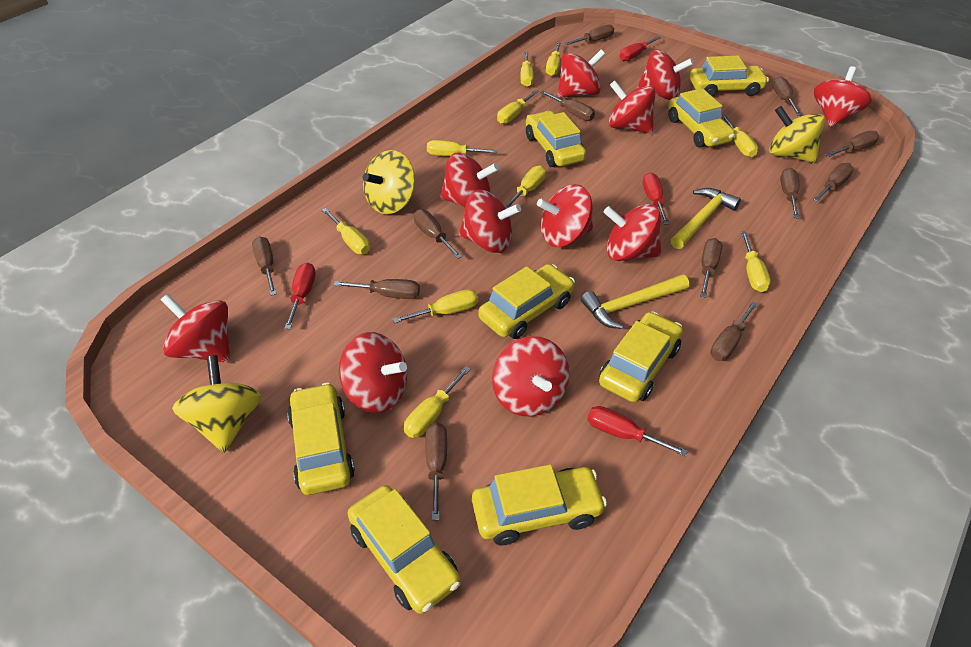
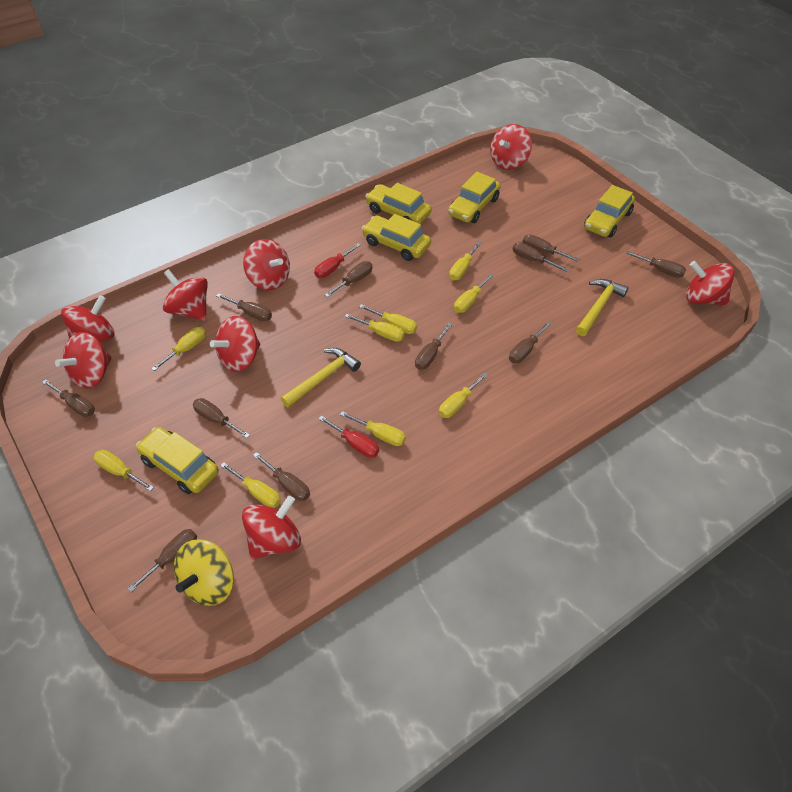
brown screwdriver: 12 -> 11
red screwdriver: 4 -> 2
red spinning top: 11 -> 8
yellow car: 8 -> 5
yellow screwdriver: 10 -> 9
yellow spinning top: 3 -> 1

